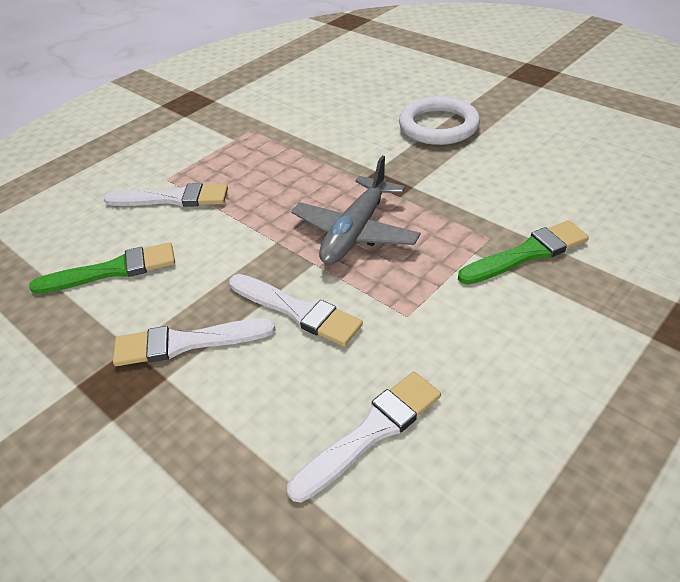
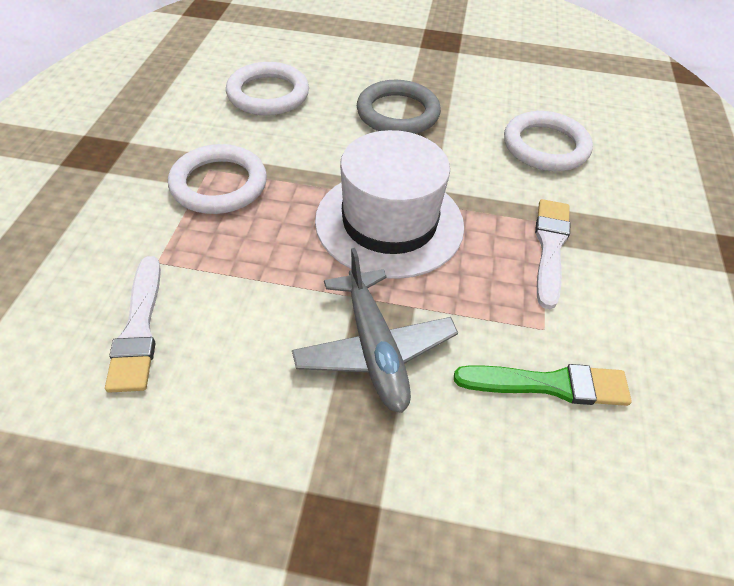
green brush: 2 -> 1
grey ring: 0 -> 1
white brush: 4 -> 2
white hat: 0 -> 1
white ring: 1 -> 3

